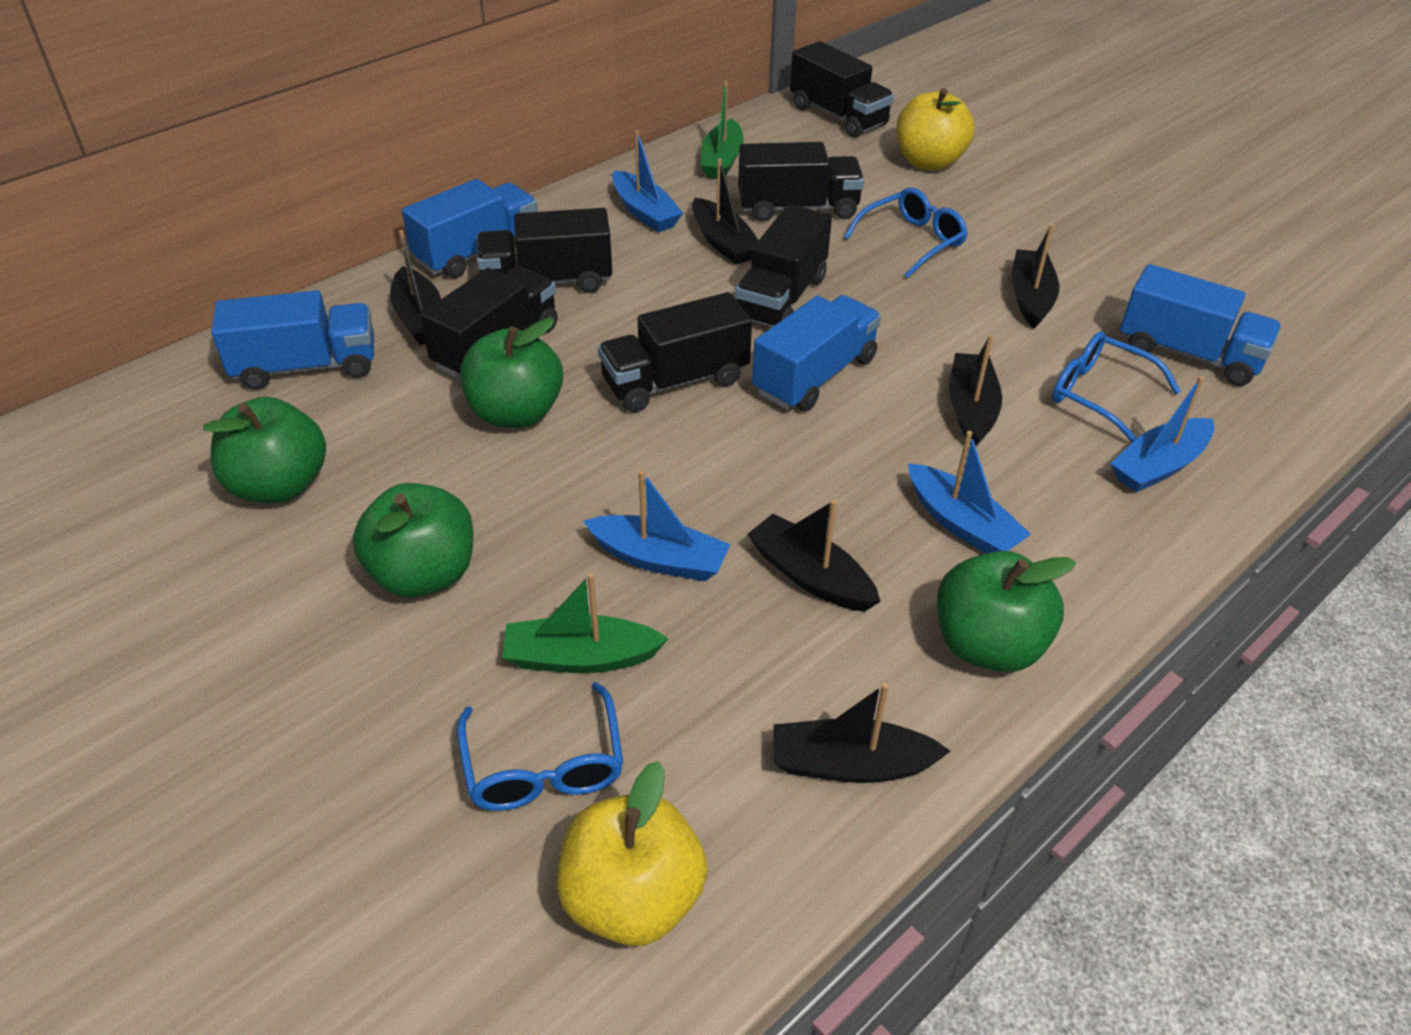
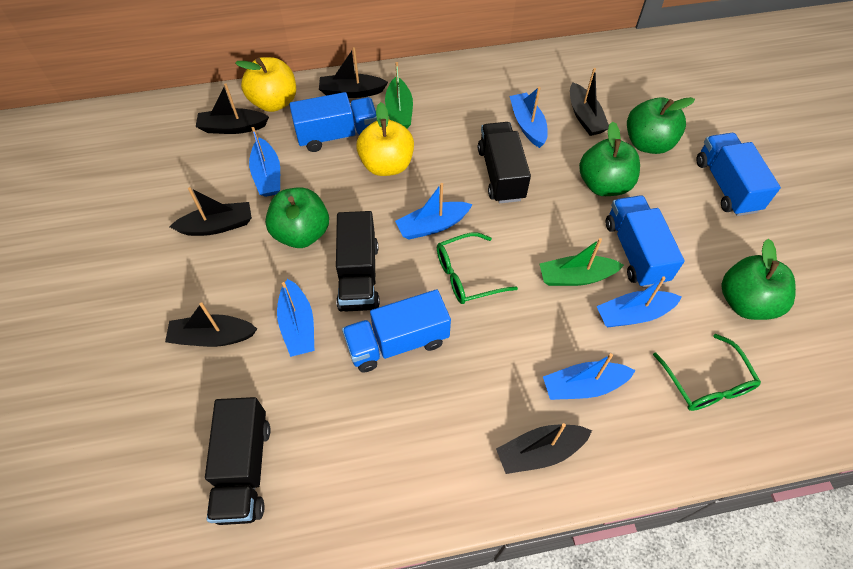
black truck: 6 -> 3
blue boat: 4 -> 6
blue glasses: 3 -> 0
green glasses: 0 -> 2

